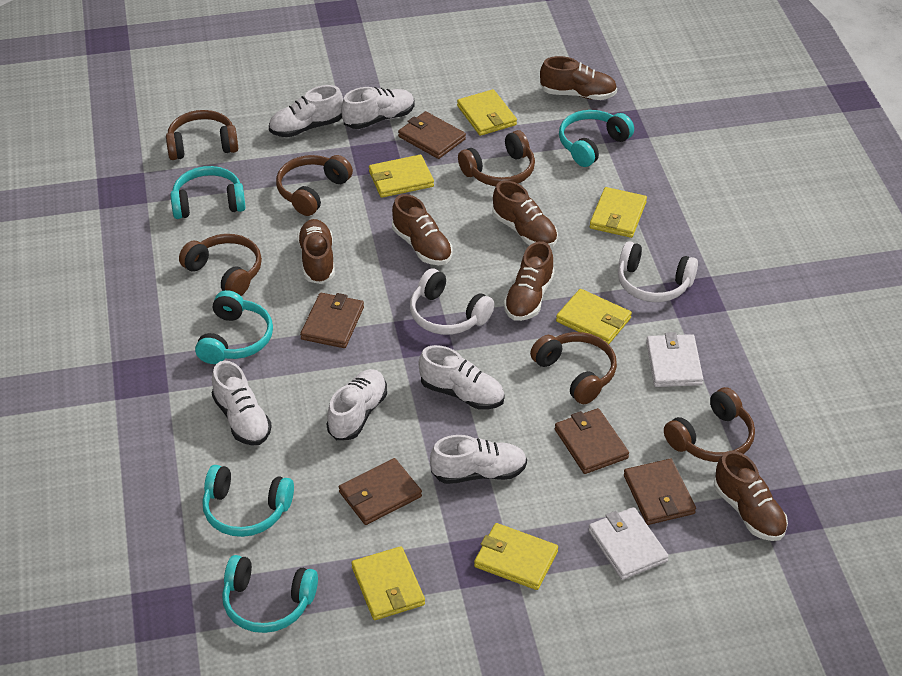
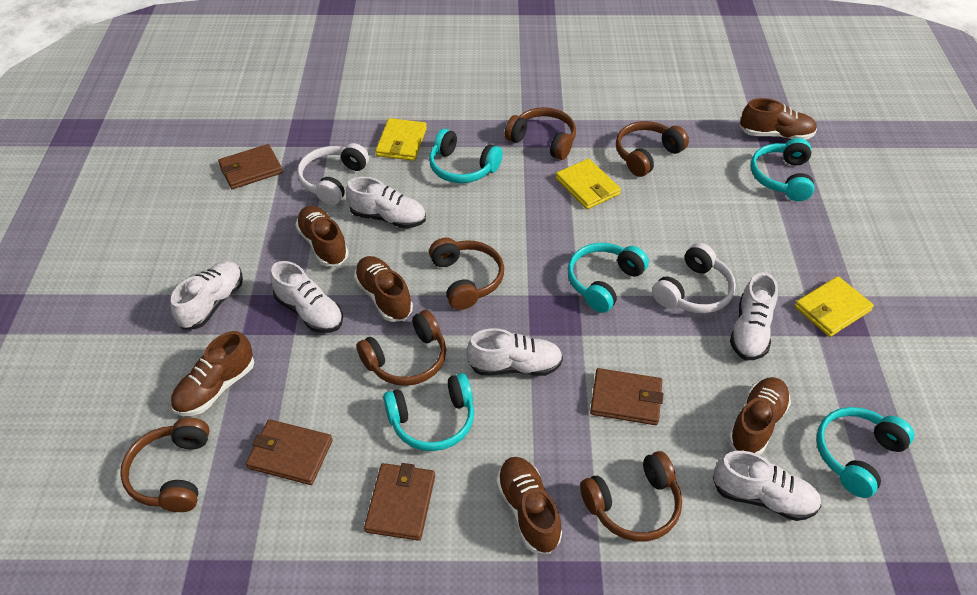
brown wallet: 5 -> 4
white wallet: 2 -> 0
yellow wallet: 6 -> 3

